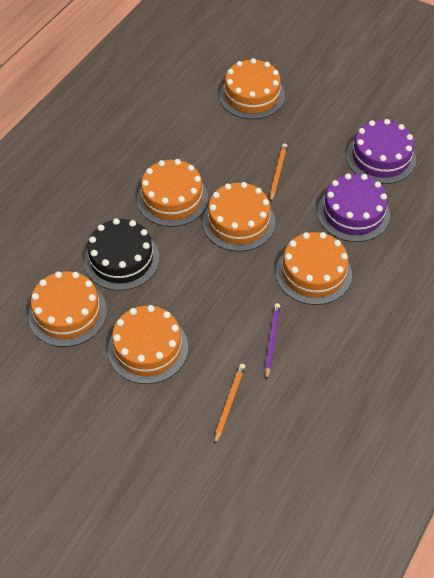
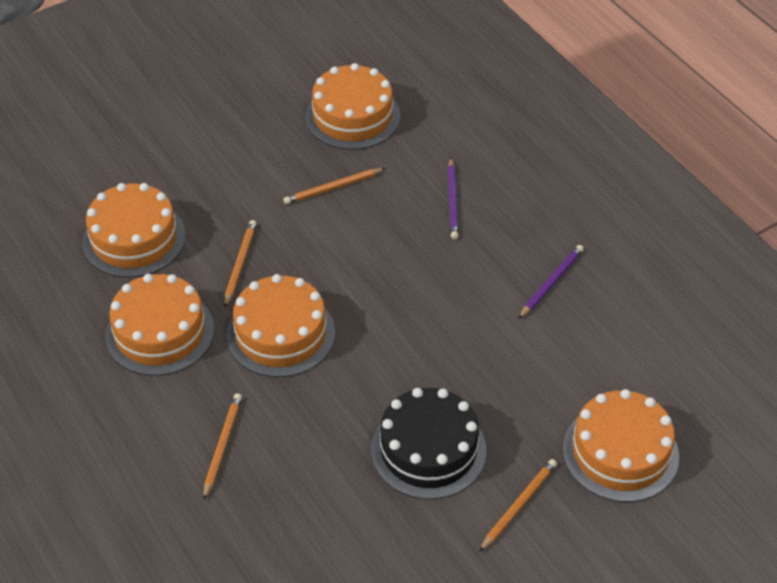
orange cake: 6 -> 5
orange pencil: 2 -> 4
purple cake: 2 -> 0
purple pencil: 1 -> 2

